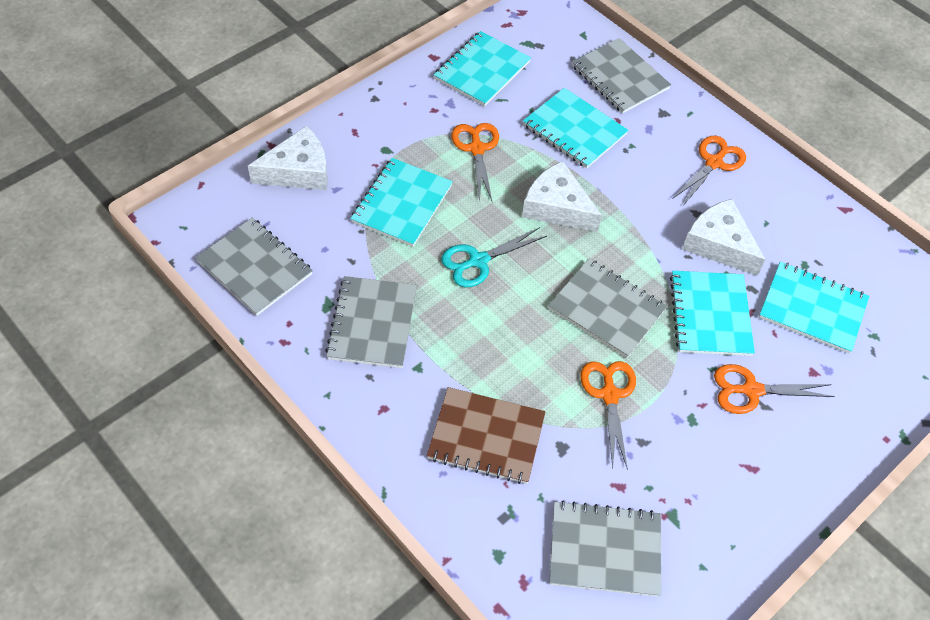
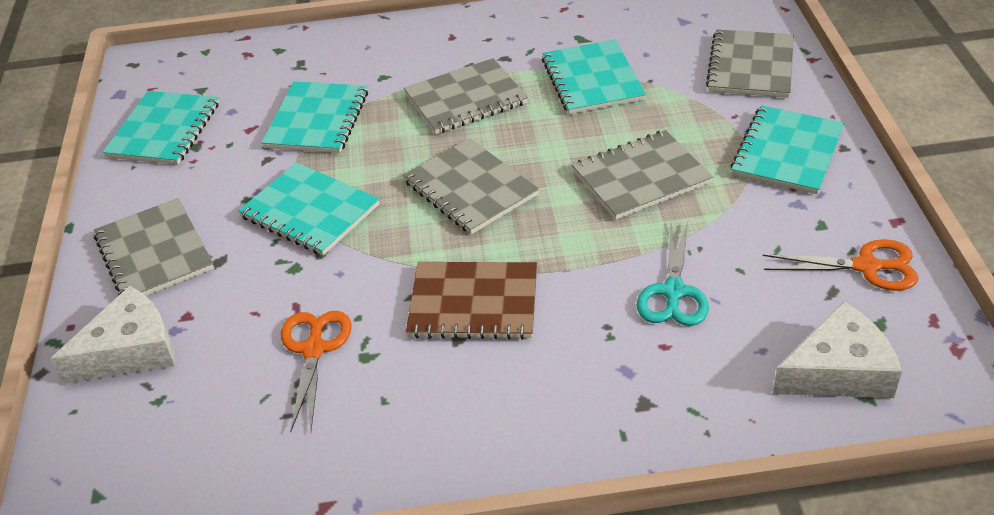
orange scissors: 4 -> 2
white cheese: 3 -> 2

